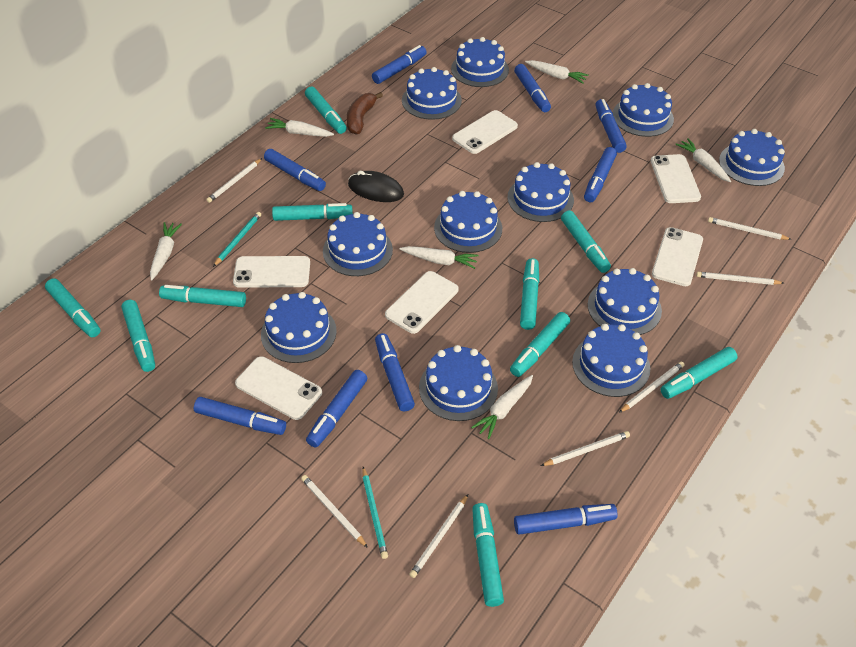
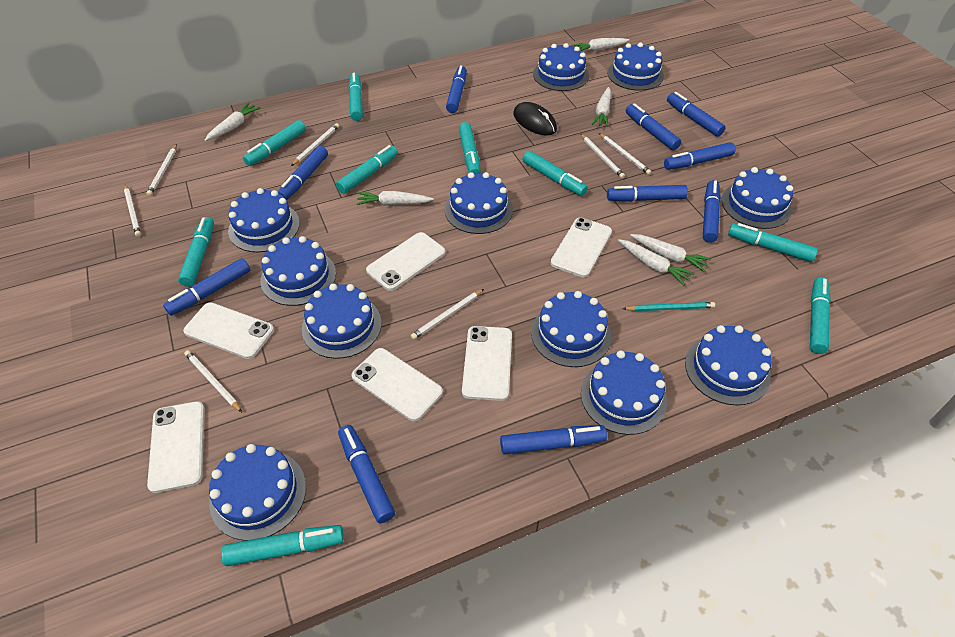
blue marker: 9 -> 10
brown banana: 1 -> 0
turquoise marker: 10 -> 9
turquoise pencil: 2 -> 1

